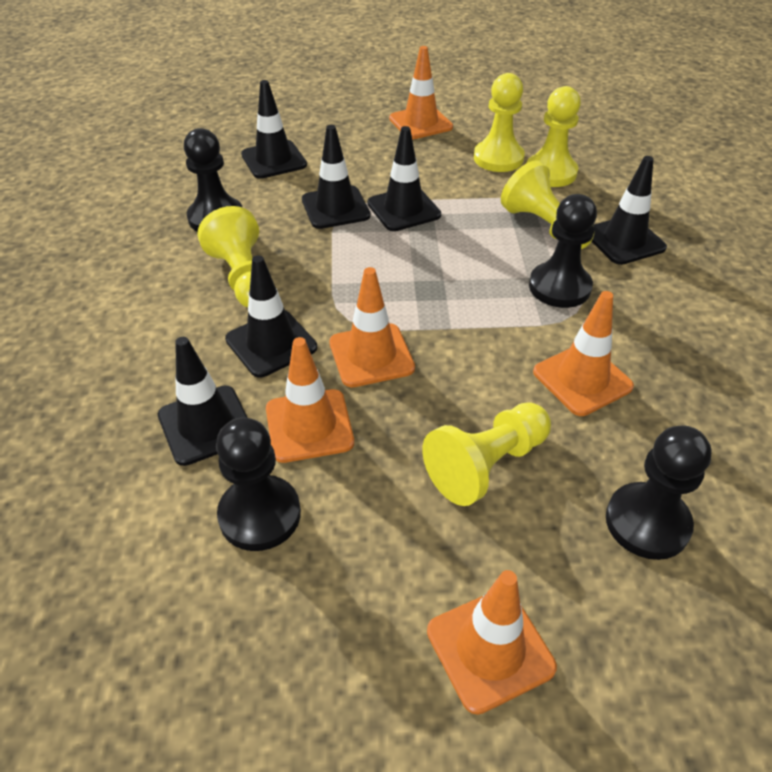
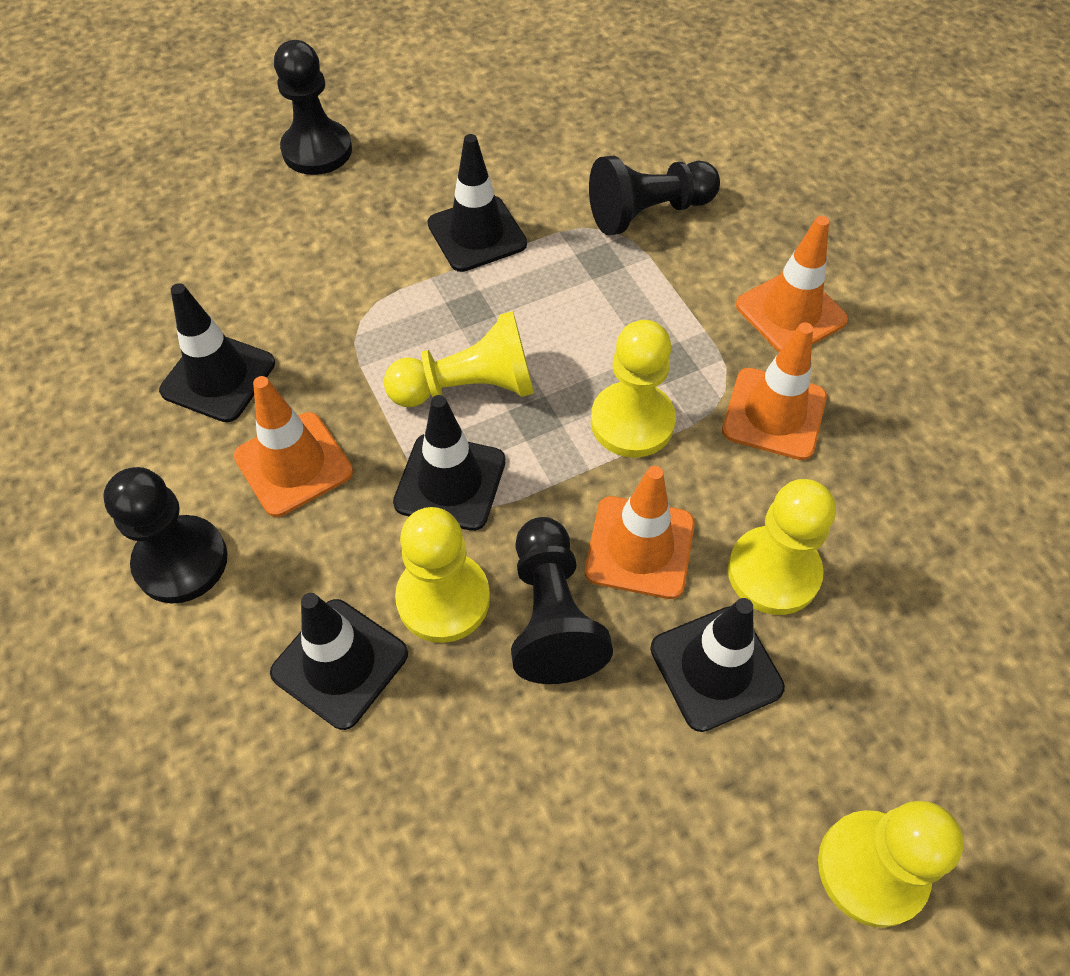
black traffic cone: 6 -> 5
orange traffic cone: 5 -> 4

